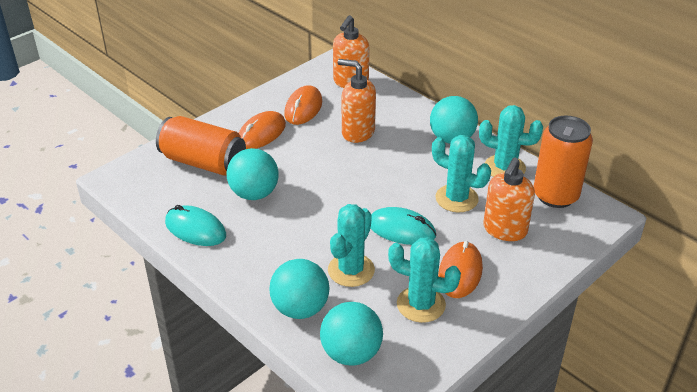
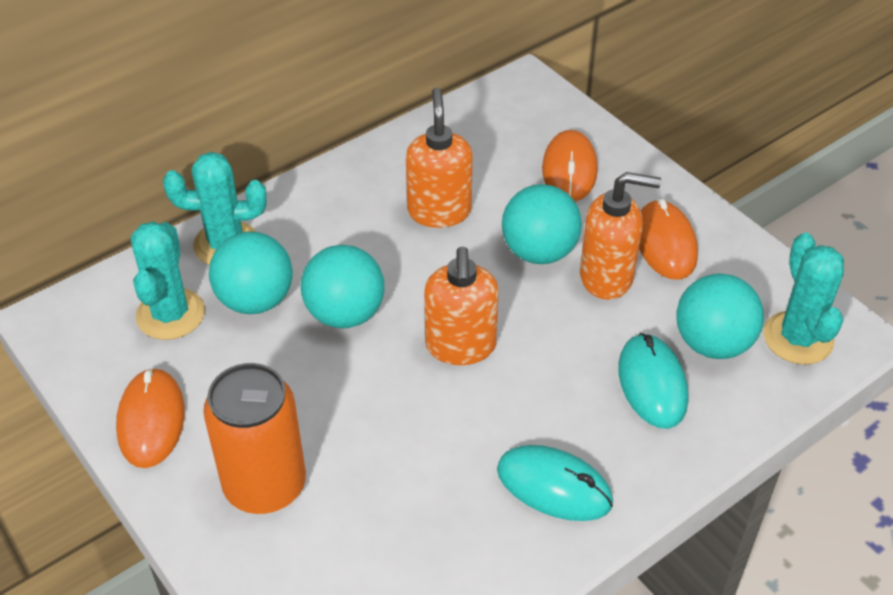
orange can: 2 -> 1
turquoise cactus: 4 -> 3

